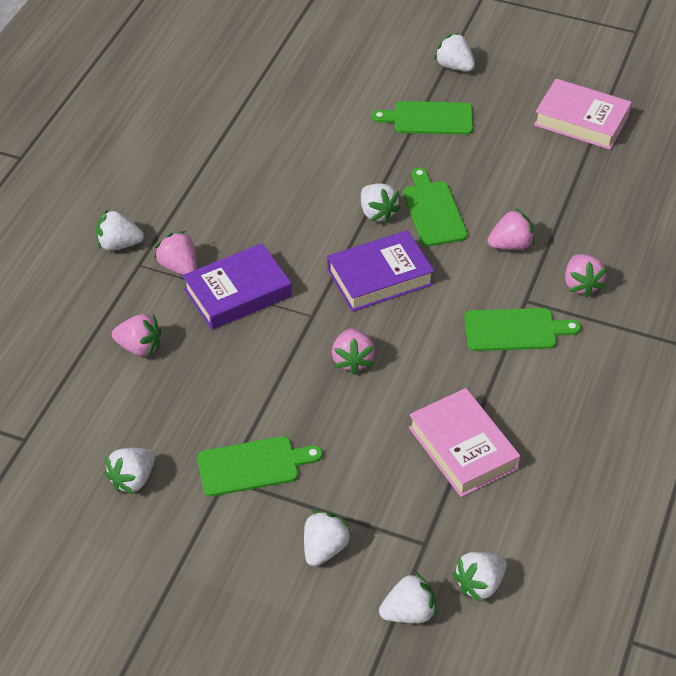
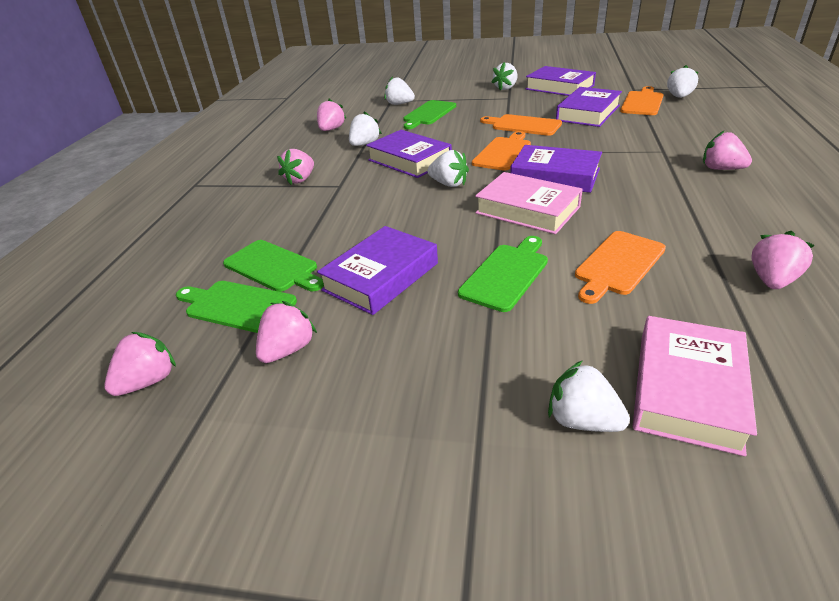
orange cutting board: 0 -> 4
pink strawberry: 5 -> 6
purple book: 2 -> 5
white strawberry: 7 -> 6

